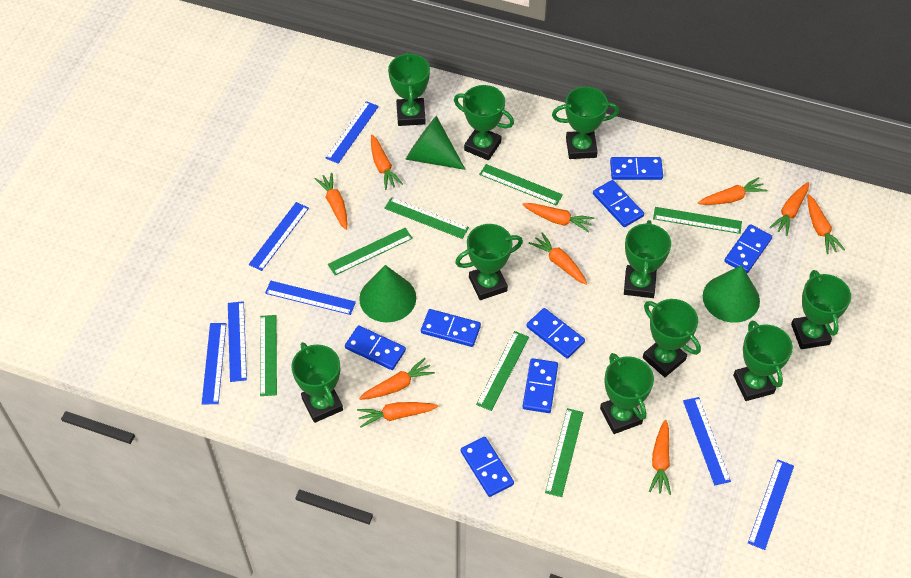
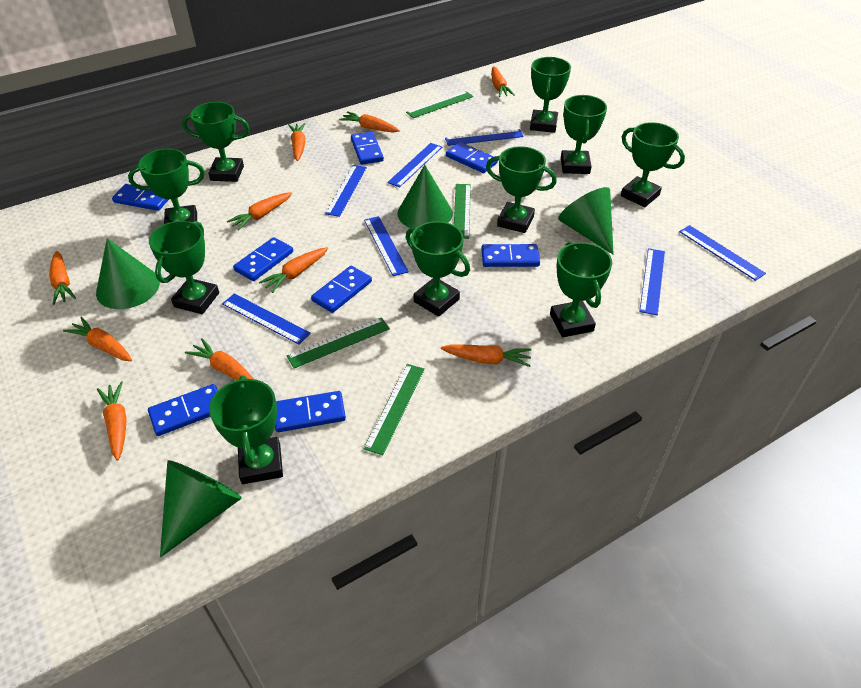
green cone: 3 -> 4
green ruler: 7 -> 4

